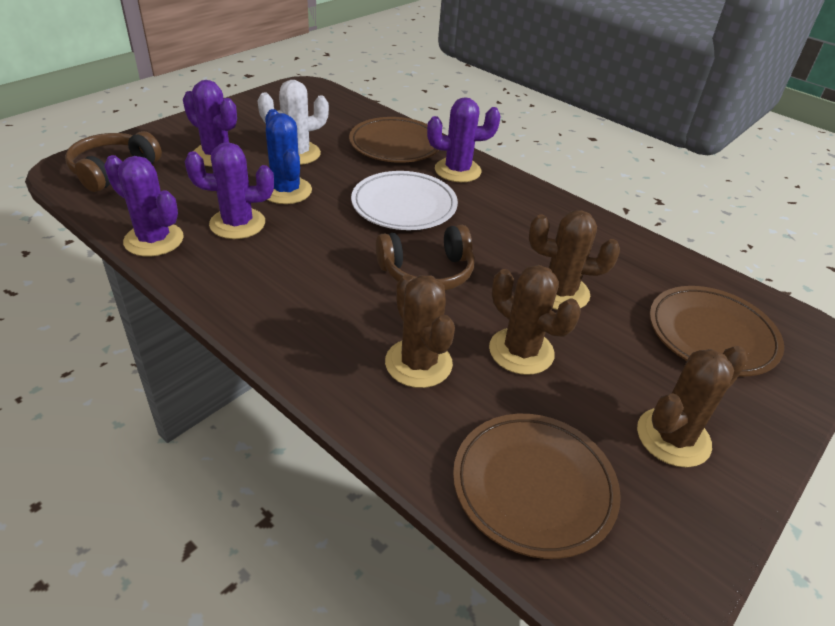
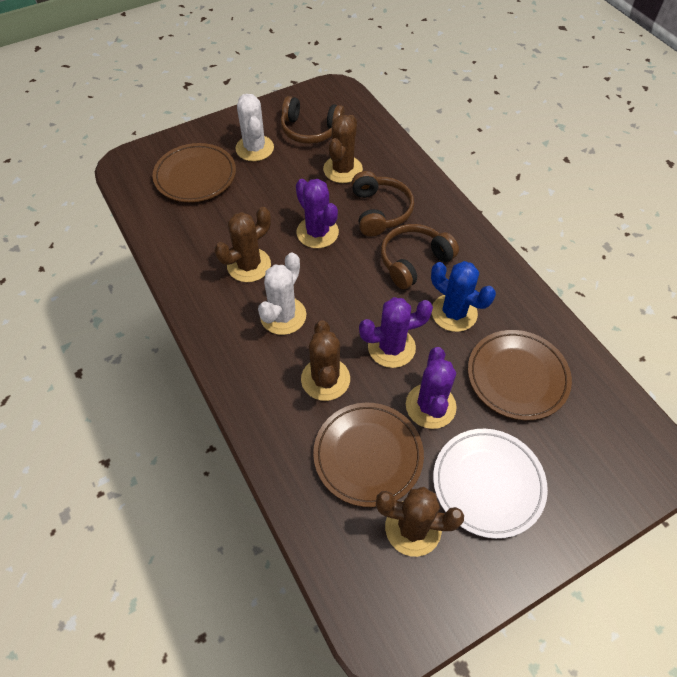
brown headphones: 2 -> 3
purple cactus: 4 -> 3
white cactus: 1 -> 2

